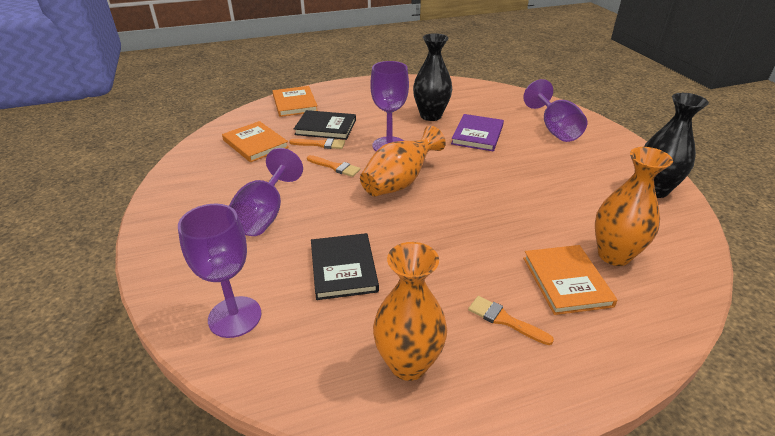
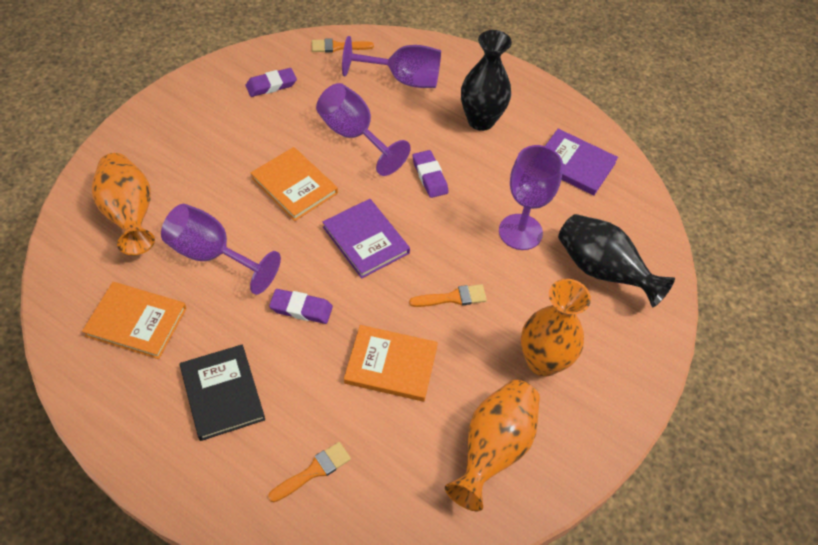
black book: 2 -> 1
purple book: 1 -> 2
purple eraser: 0 -> 3

